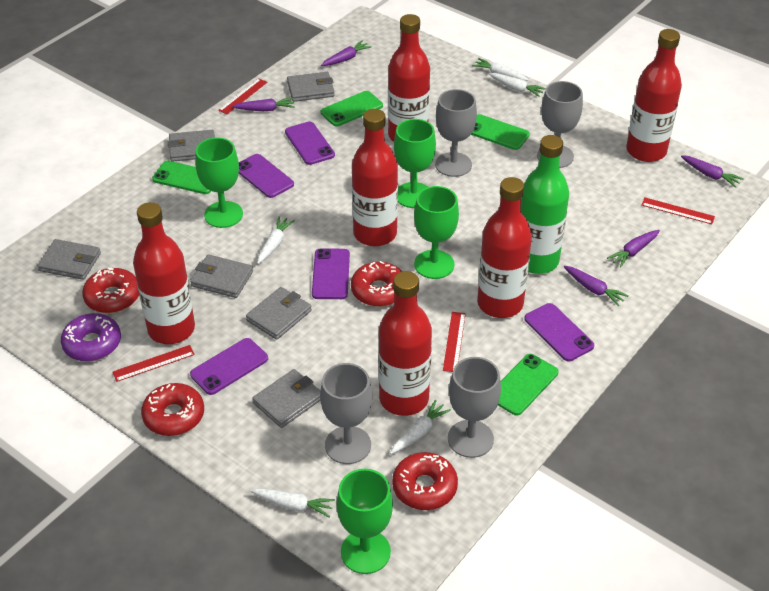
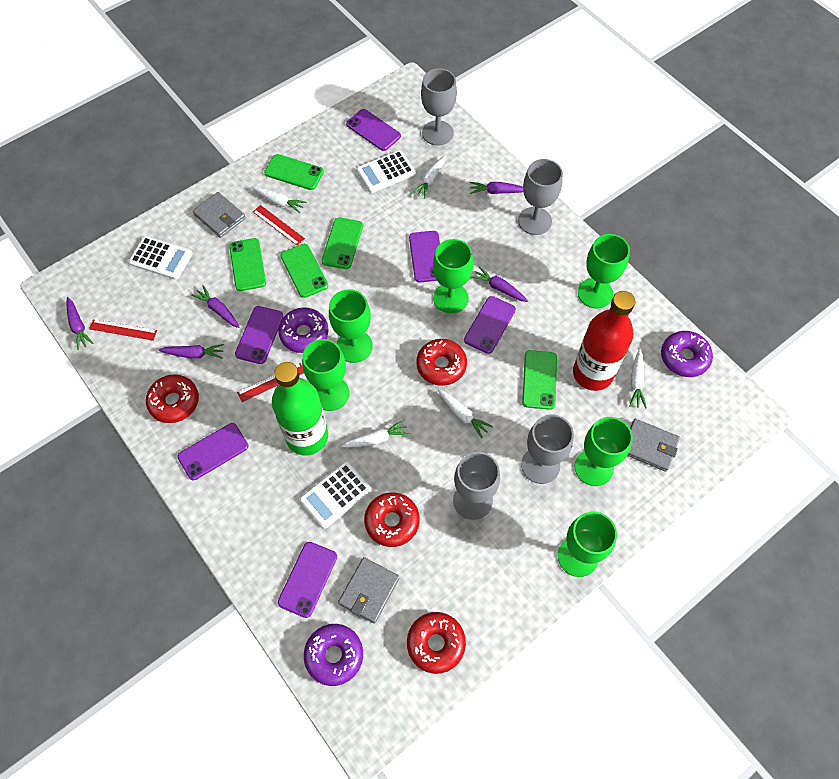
green goblet: 4 -> 6
green phone: 4 -> 5
grey wallet: 6 -> 3
purple donut: 1 -> 3
purple phone: 5 -> 6
red bottle: 6 -> 1
red ruler: 4 -> 3
white calculator: 0 -> 3

